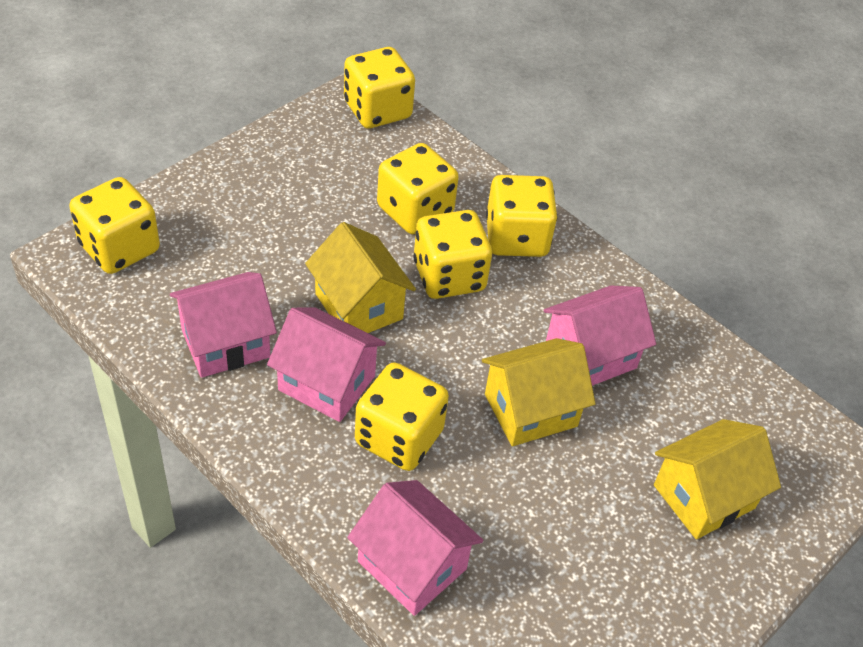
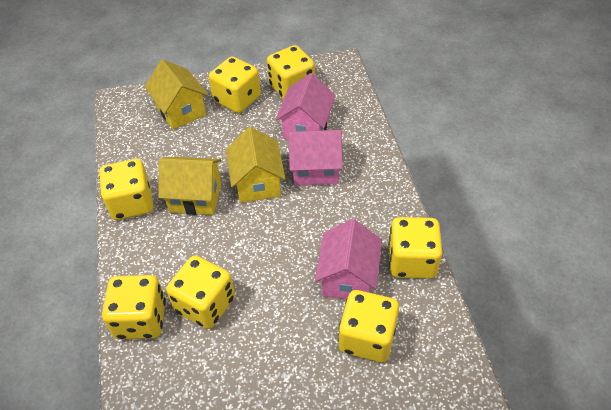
pink house: 4 -> 3
yellow dice: 6 -> 7

